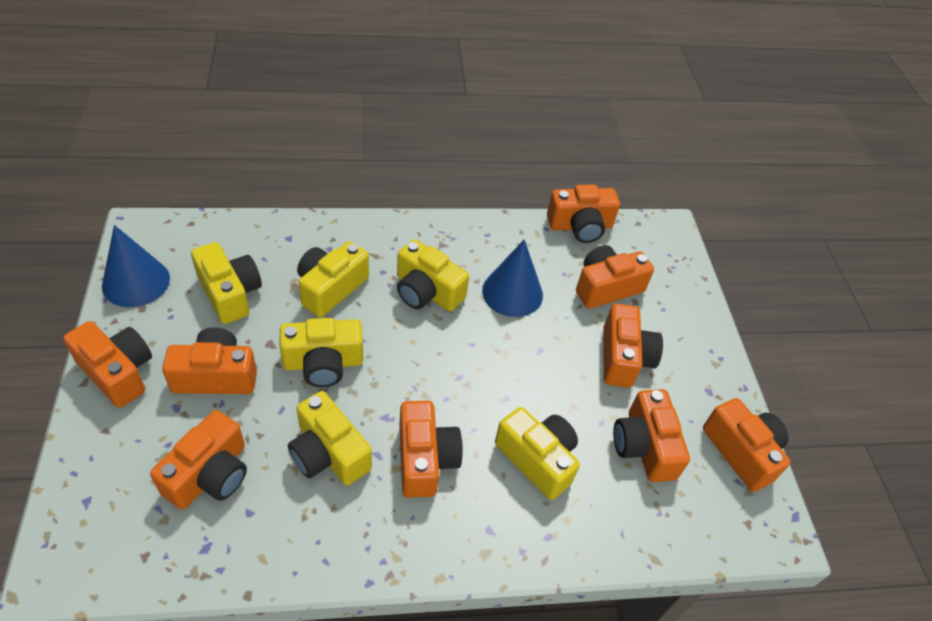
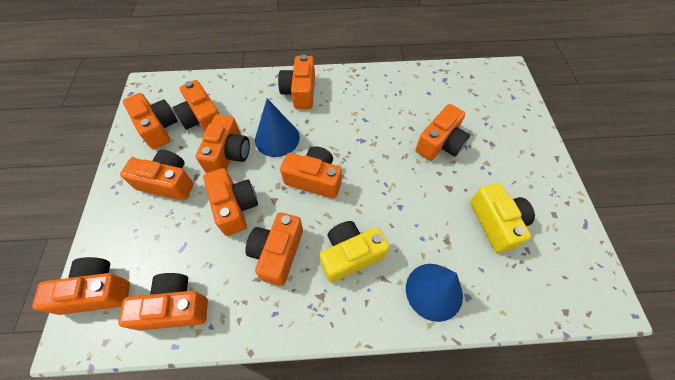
orange camera: 9 -> 11
yellow camera: 6 -> 2

